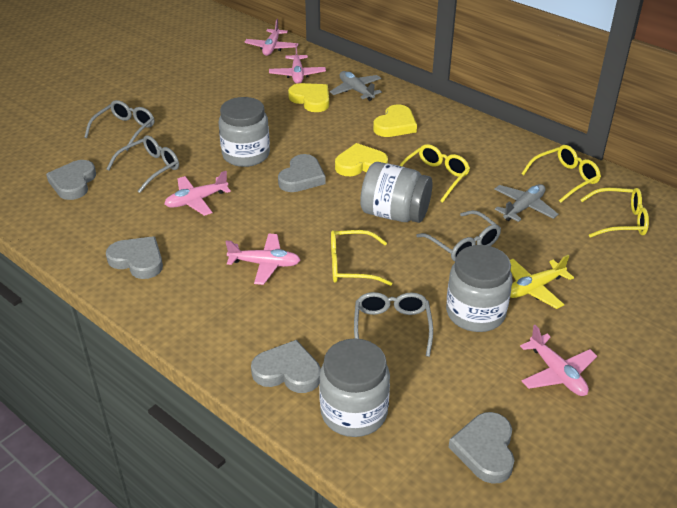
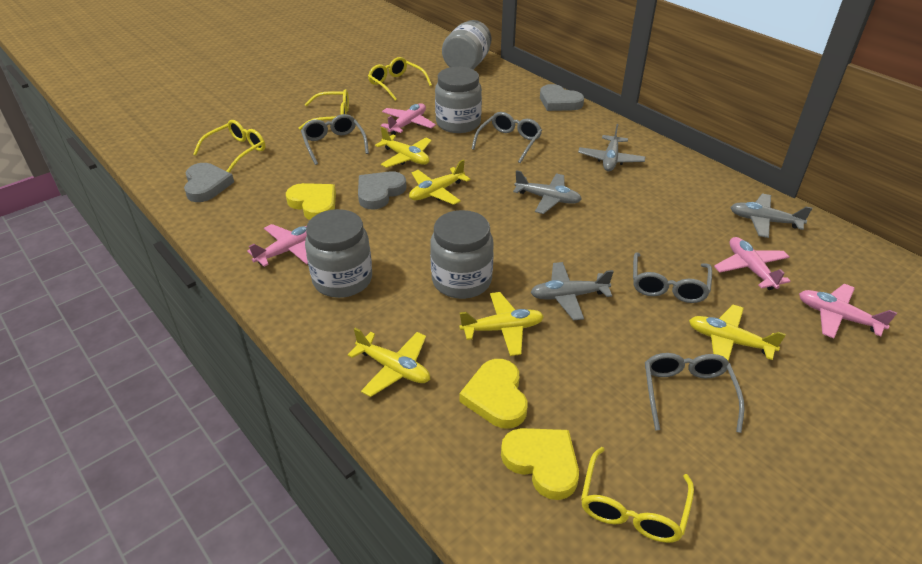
grey heart: 5 -> 3
grey plane: 2 -> 4
pink plane: 5 -> 4
yellow plane: 1 -> 5

